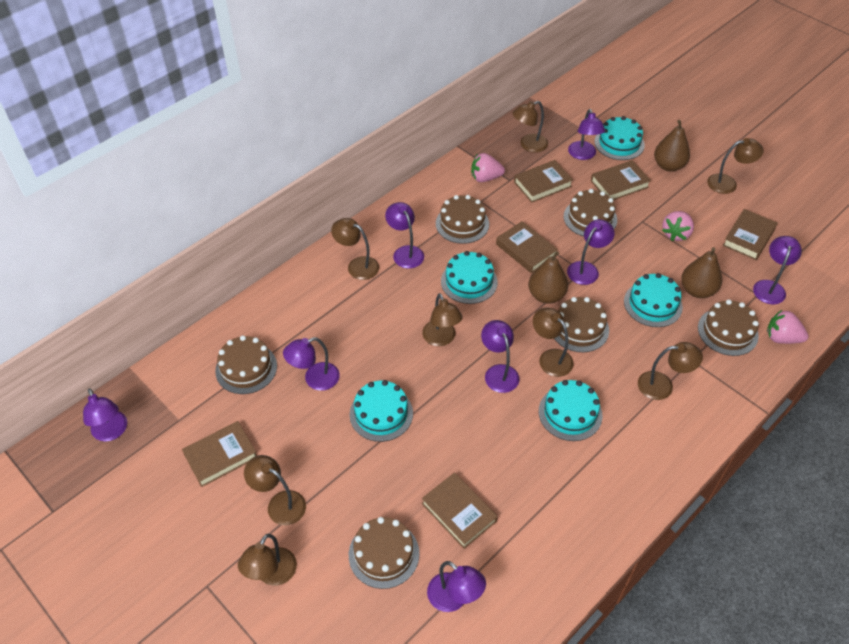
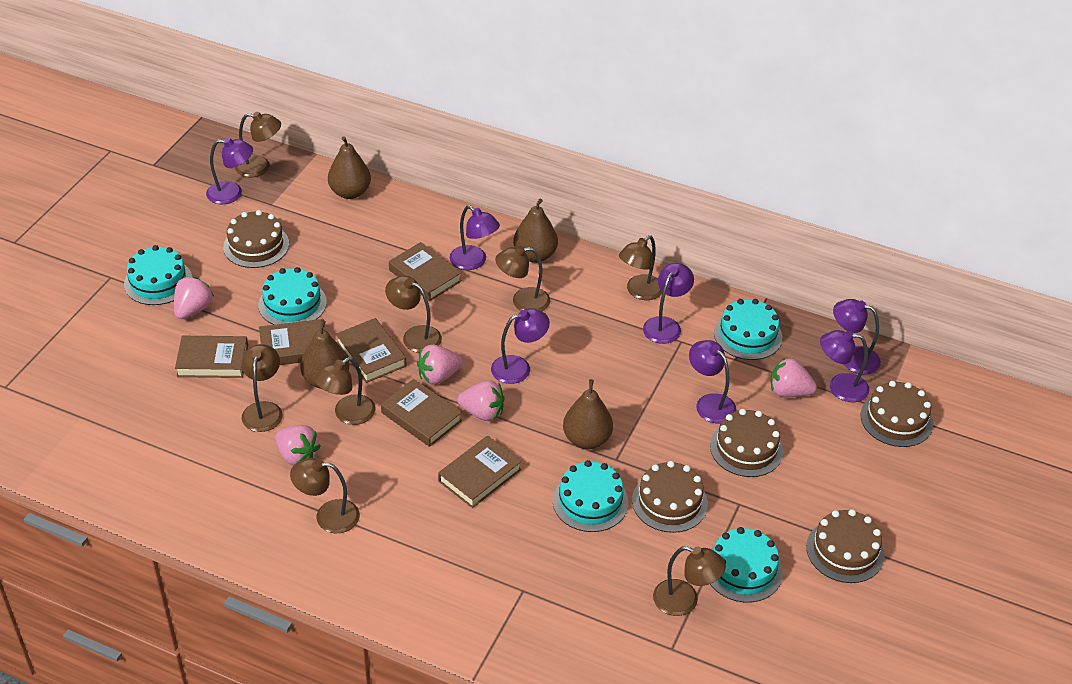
brown cake: 6 -> 5
brown pear: 3 -> 4
pink strawberry: 3 -> 5
purple lamp: 8 -> 7

